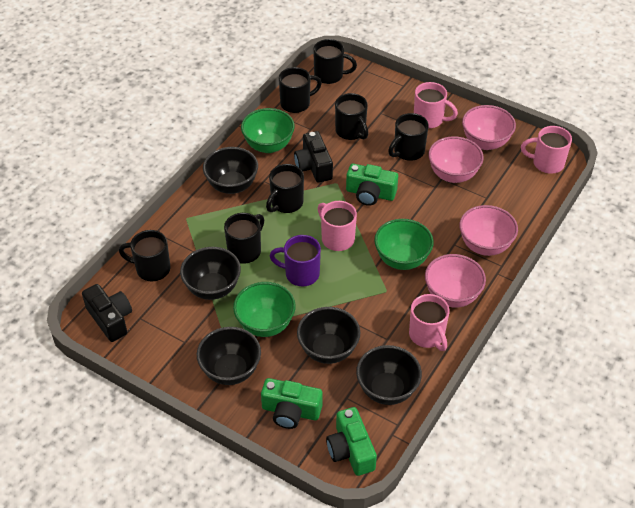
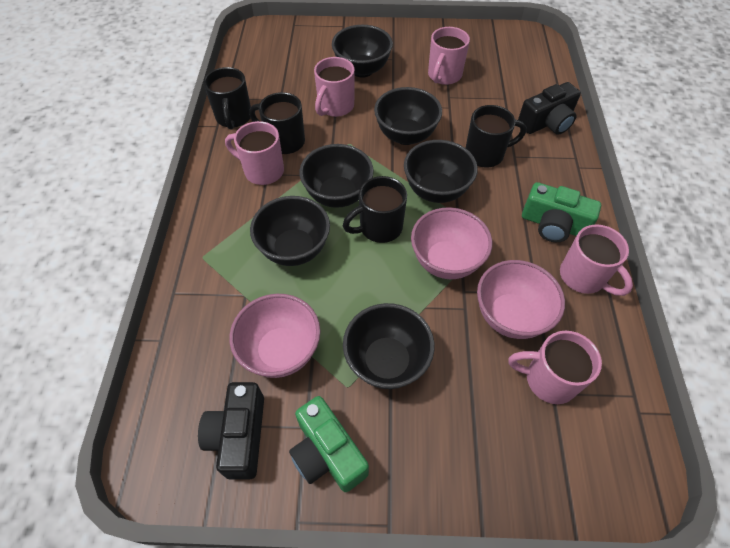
black bowl: 5 -> 6
black mug: 7 -> 4
green bowl: 3 -> 0
green camera: 3 -> 2
pink bowl: 4 -> 3
pink mug: 4 -> 5
purple mug: 1 -> 0

